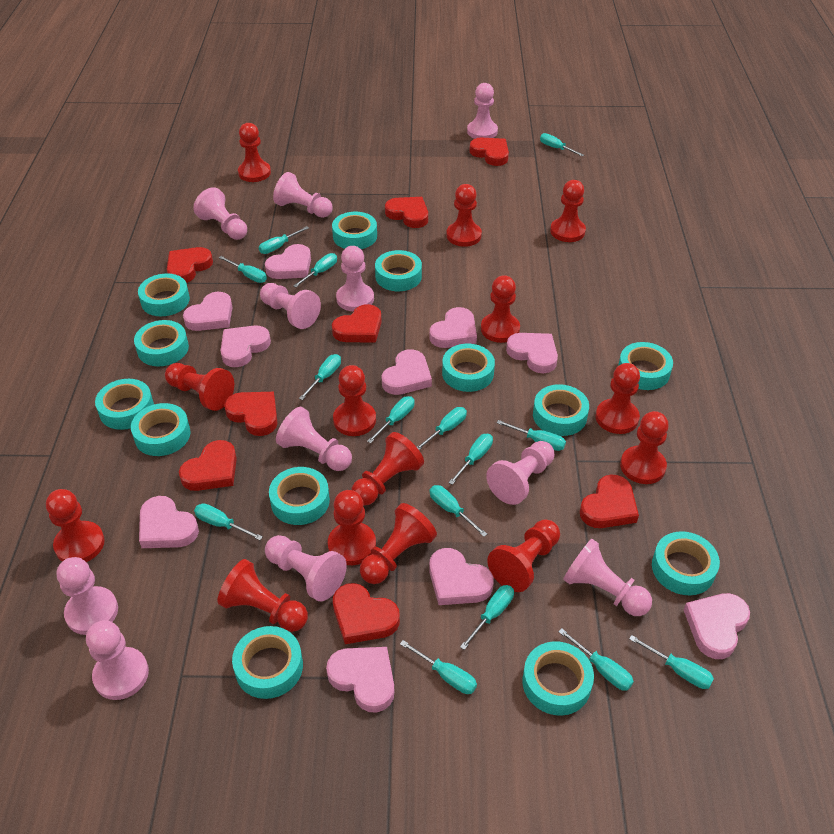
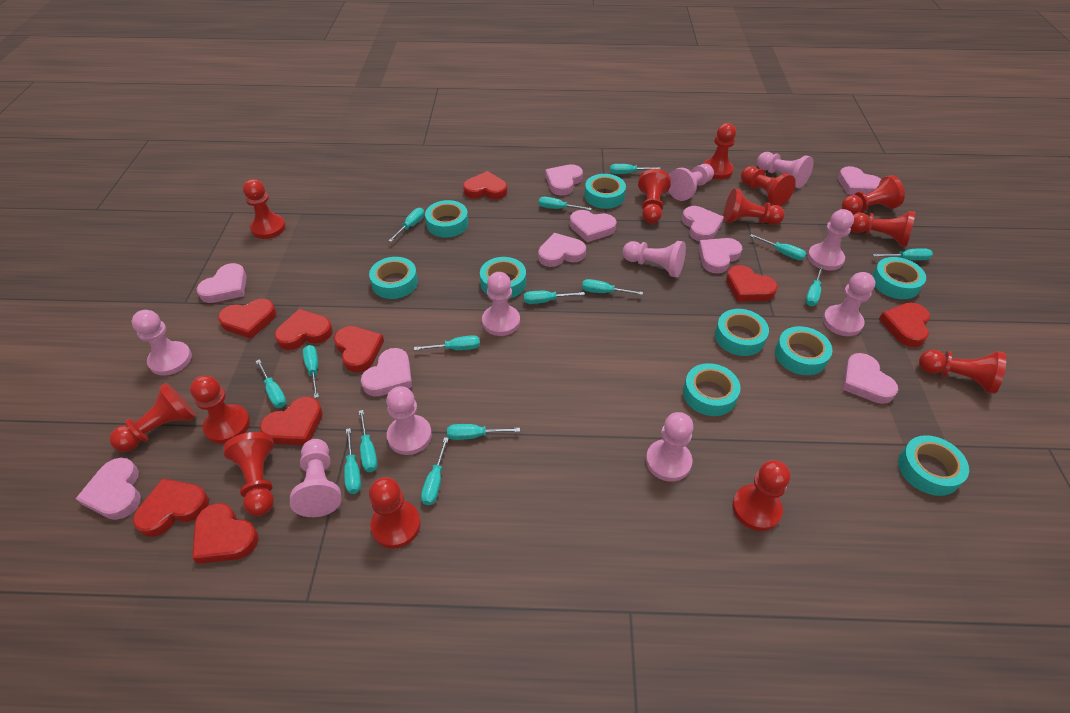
pink pawn: 11 -> 10
red heart: 8 -> 9
red pawn: 14 -> 13
turquoise tape: 13 -> 9

